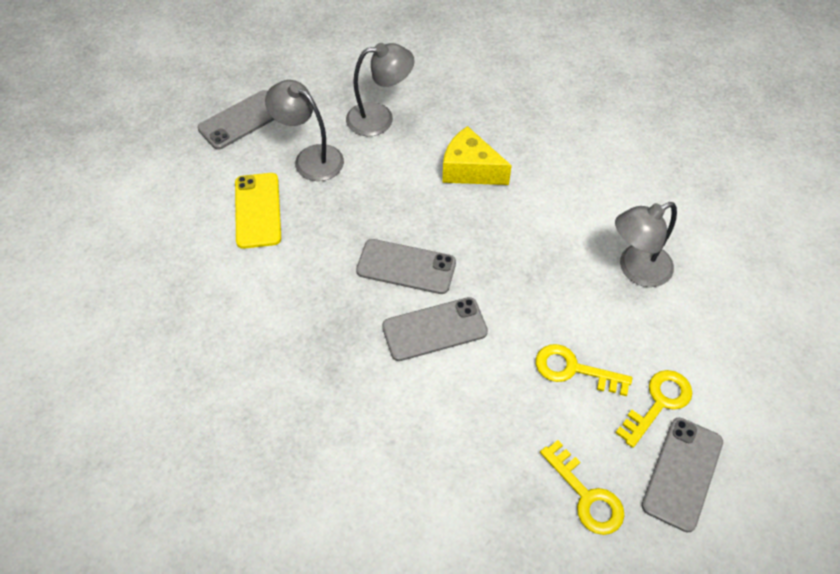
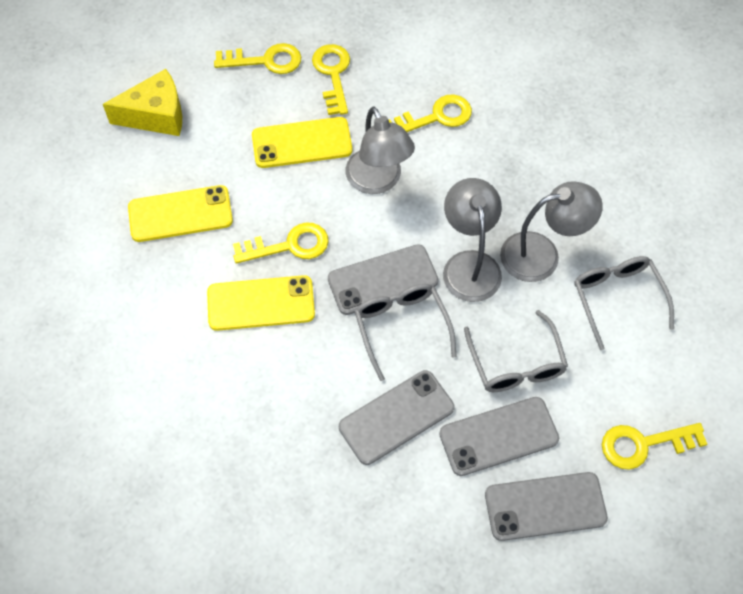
grey glasses: 0 -> 3
yellow key: 3 -> 5
yellow phone: 1 -> 3

